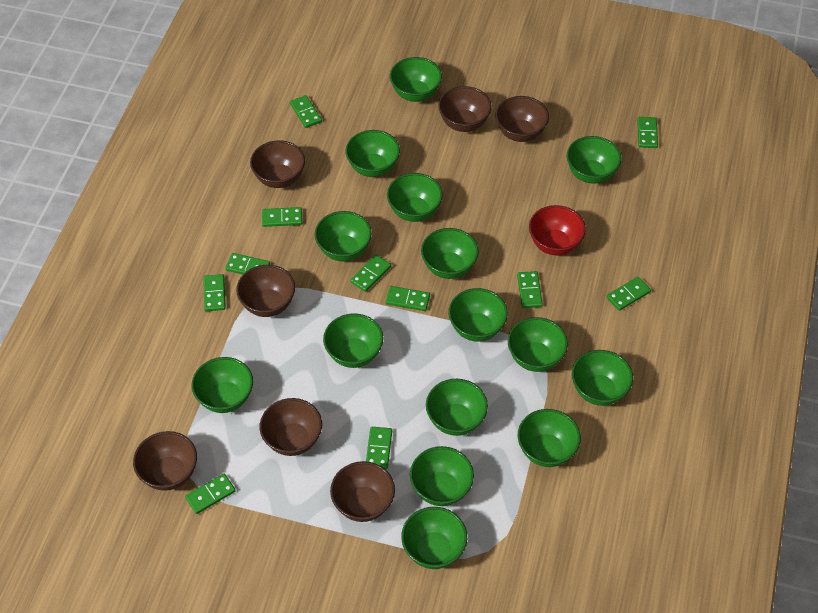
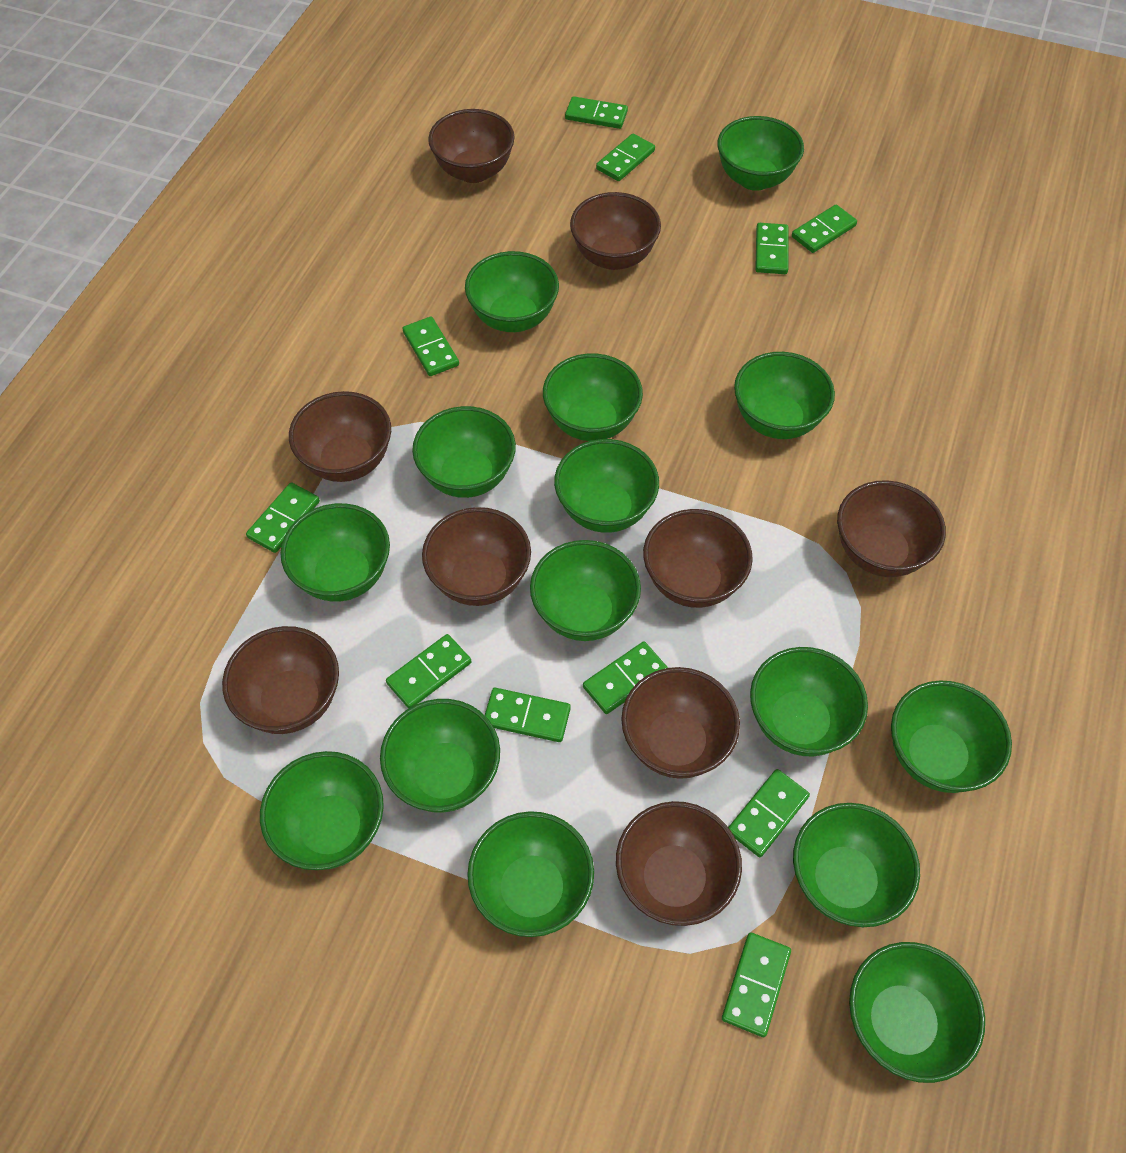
brown bowl: 7 -> 9
red bowl: 1 -> 0

